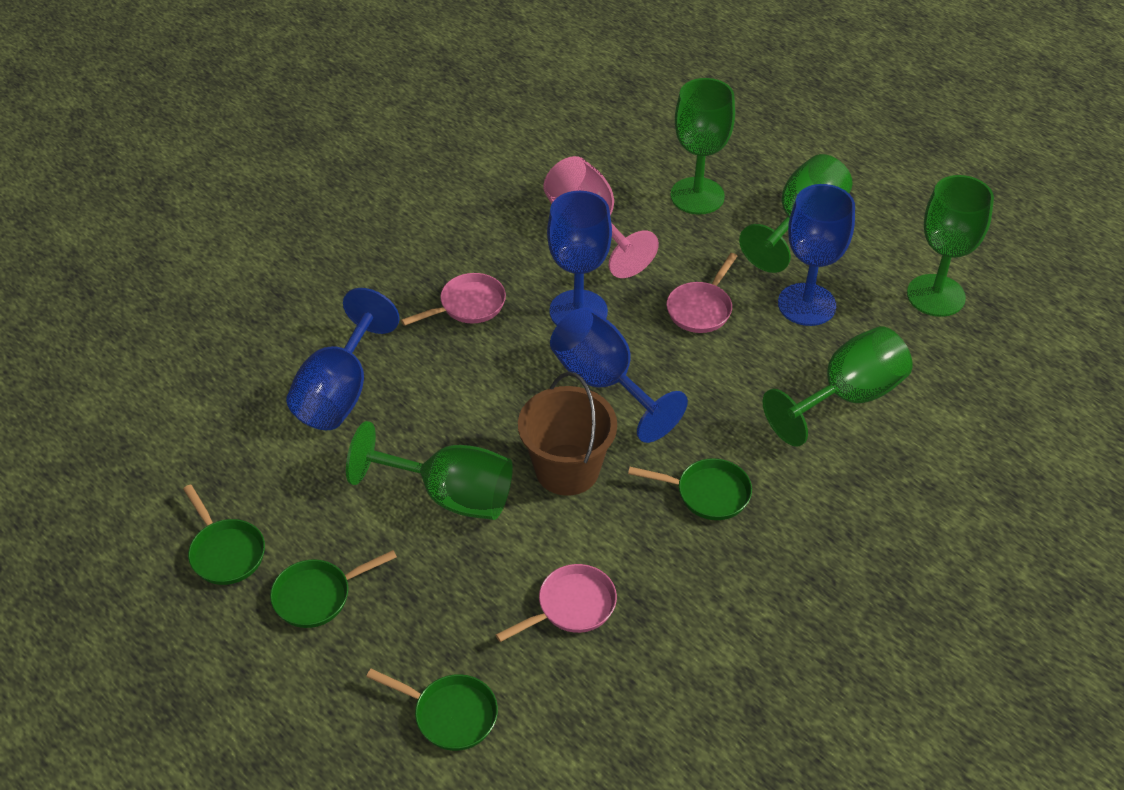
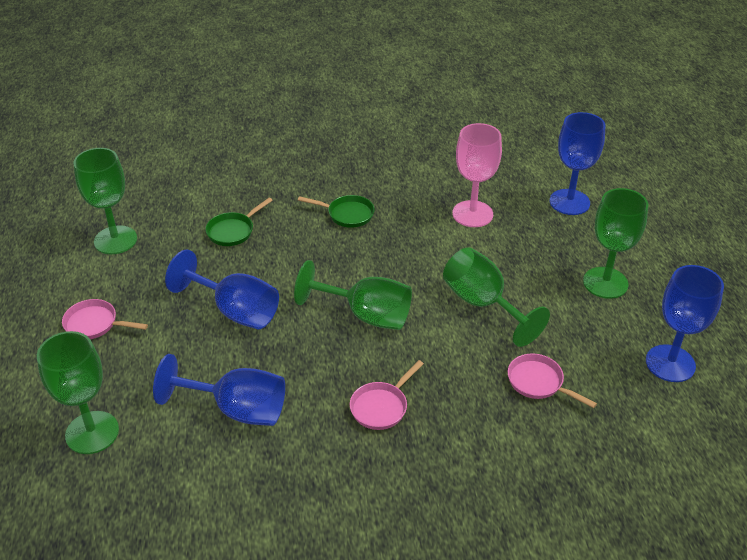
brown bucket: 1 -> 0
green pan: 4 -> 2

